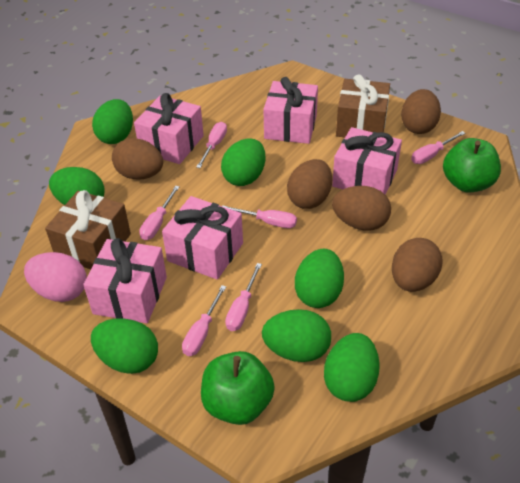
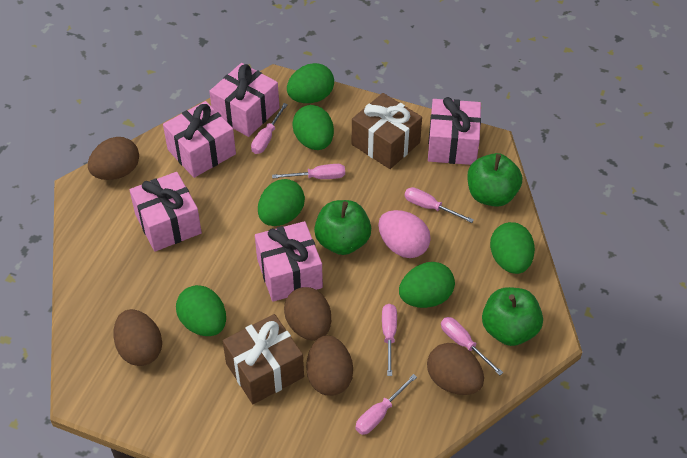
green apple: 2 -> 3
green egg: 7 -> 6

